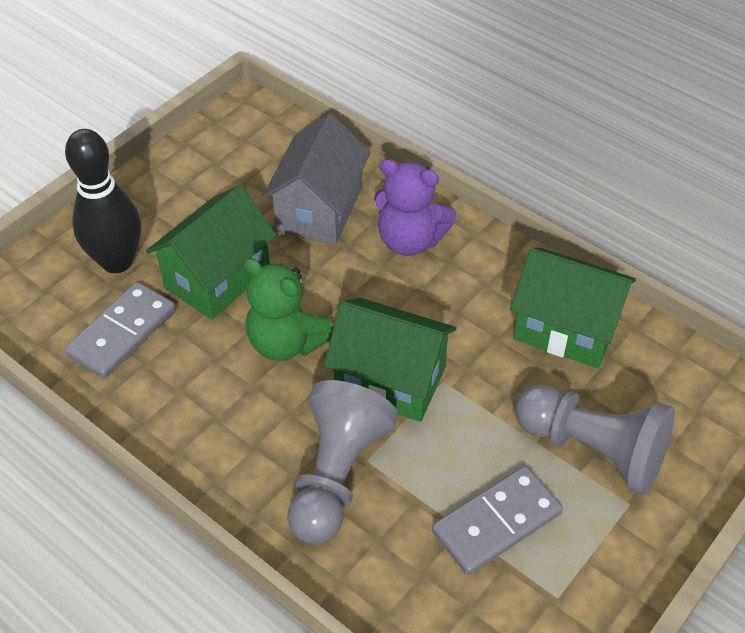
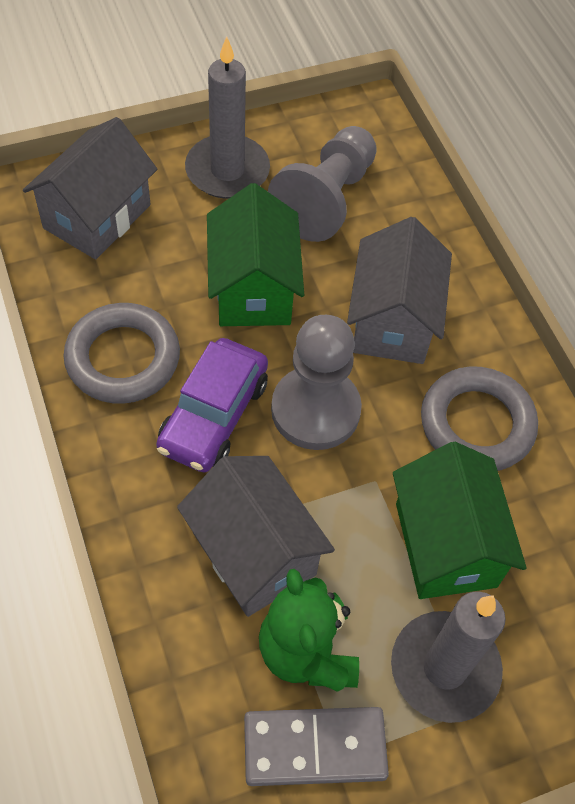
black bowling pin: 1 -> 0
green house: 3 -> 2
grey candle: 0 -> 2
grey domino: 2 -> 1
grey house: 1 -> 3
grey ring: 0 -> 2
purple car: 0 -> 1
purple teddy bear: 1 -> 0

